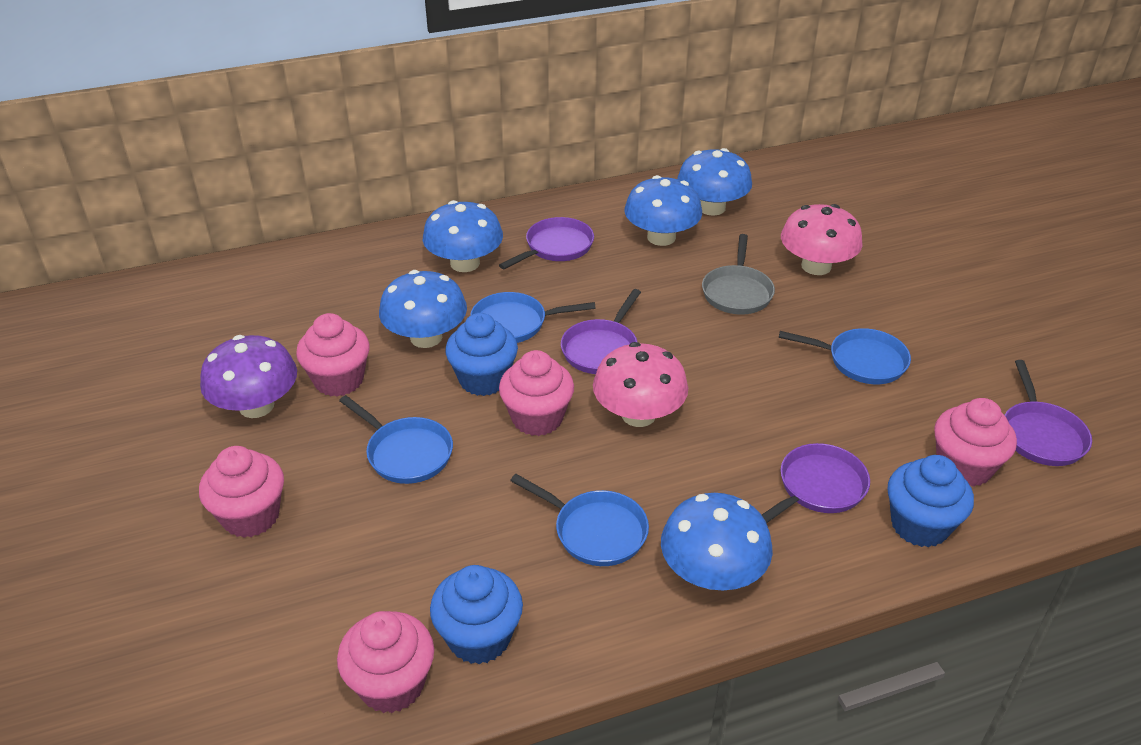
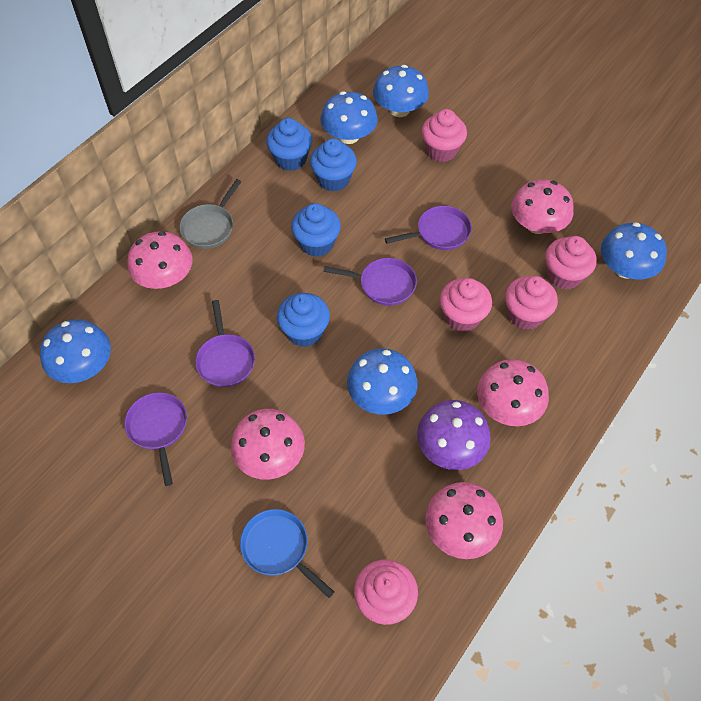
blue cupcake: 3 -> 4
blue pan: 4 -> 1
pink mushroom: 2 -> 5

